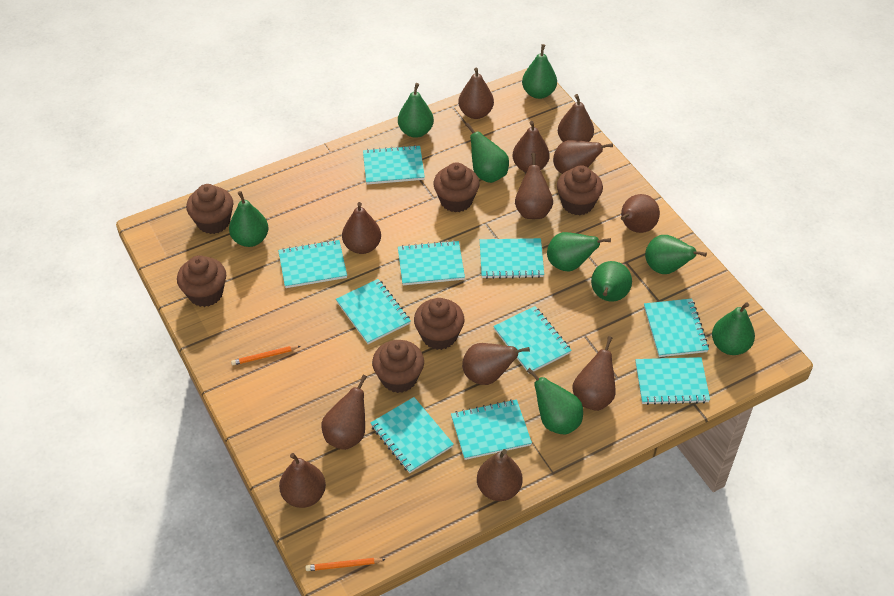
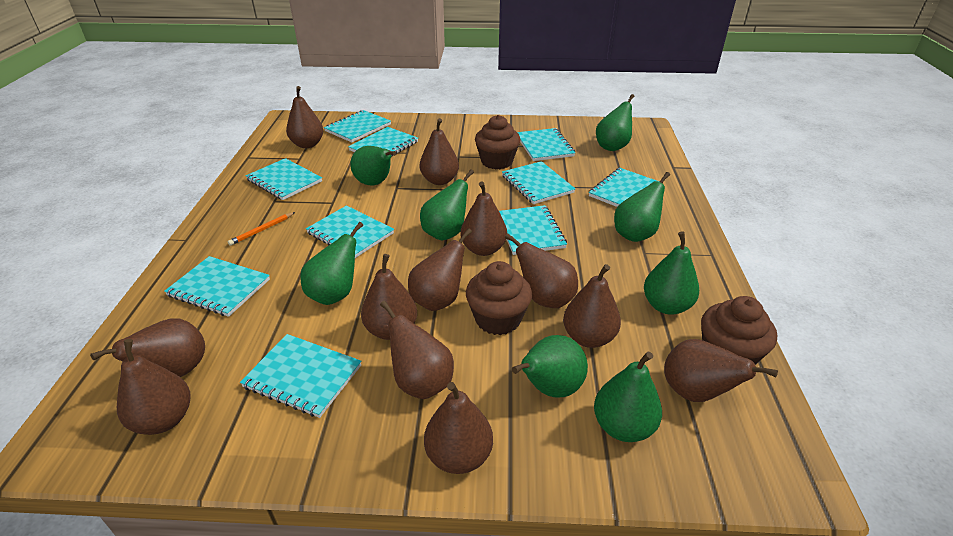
brown cupcake: 6 -> 3
green pear: 9 -> 8
orange pencil: 2 -> 1

